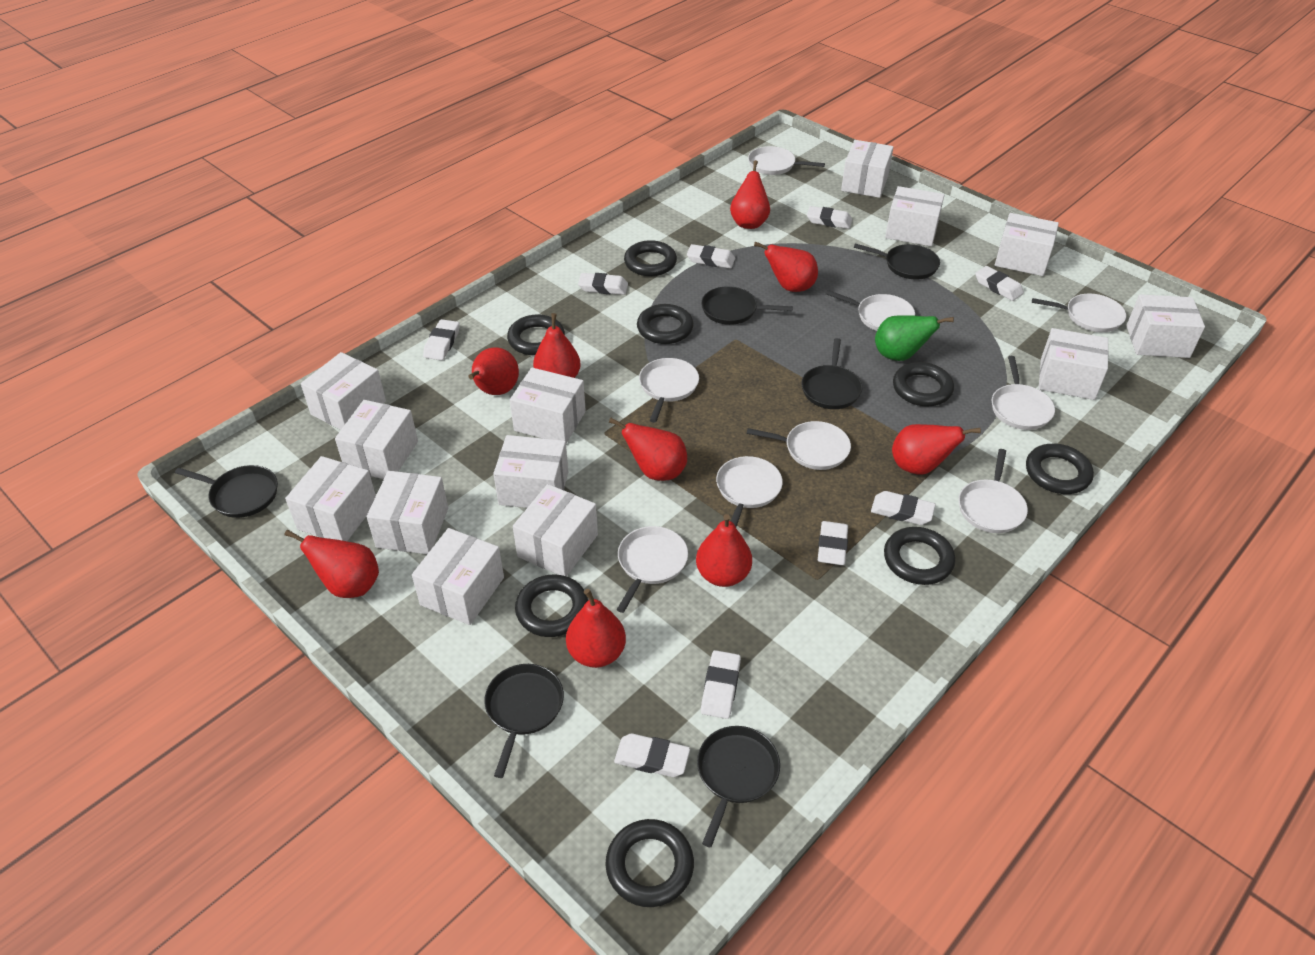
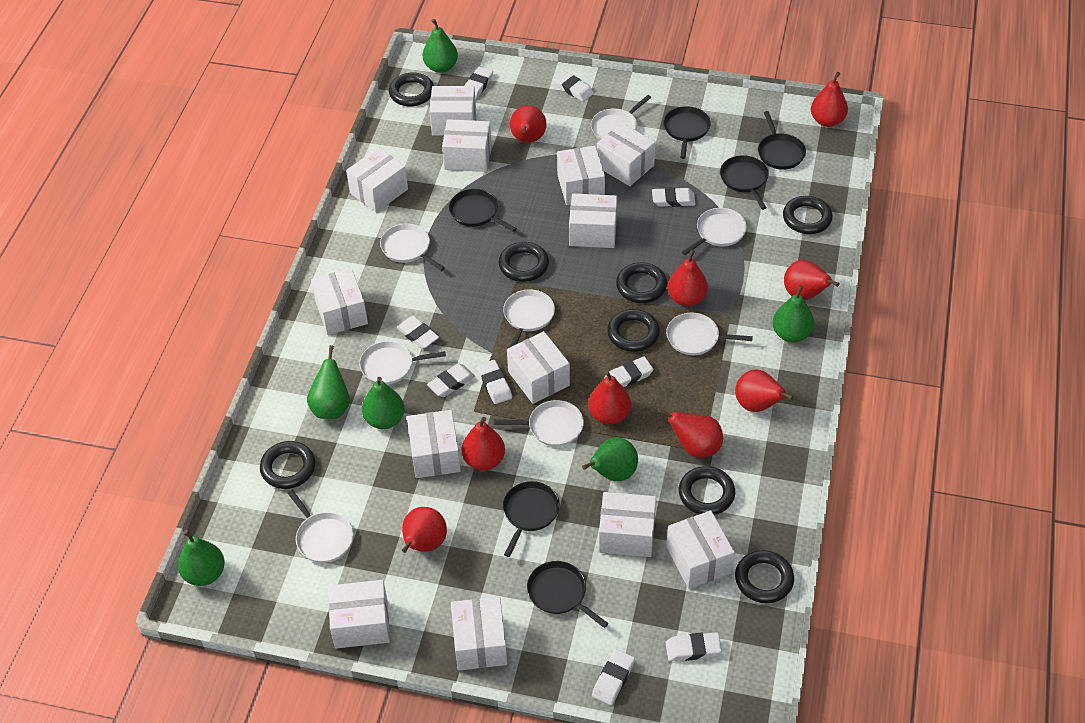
green pear: 1 -> 6
white pan: 9 -> 8

